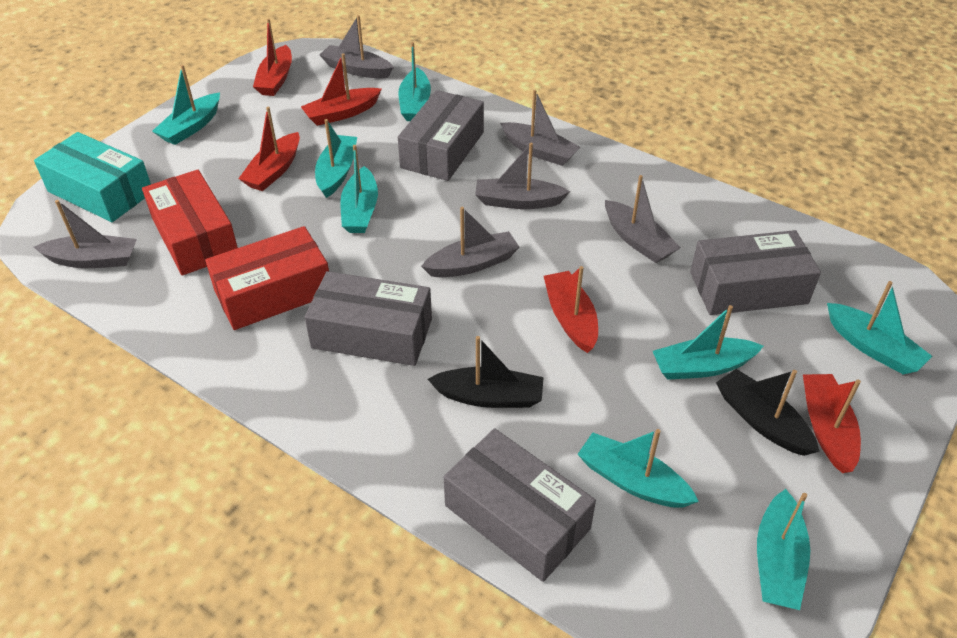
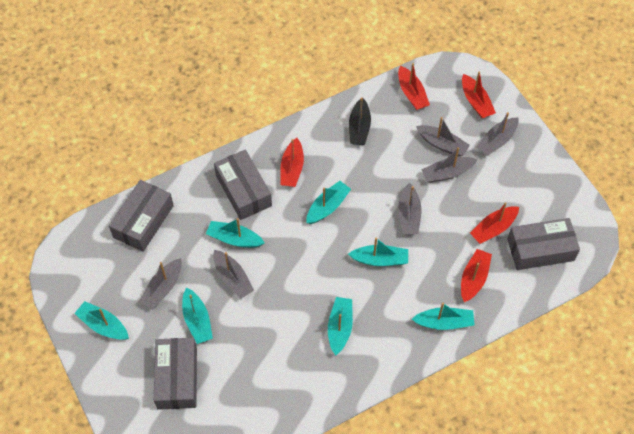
black boat: 2 -> 1
red box: 2 -> 0
turquoise boat: 8 -> 7
turquoise box: 1 -> 0

